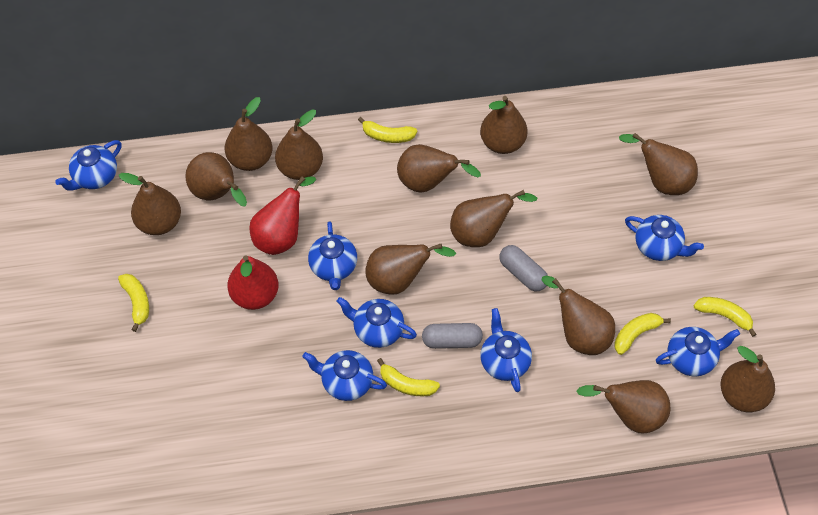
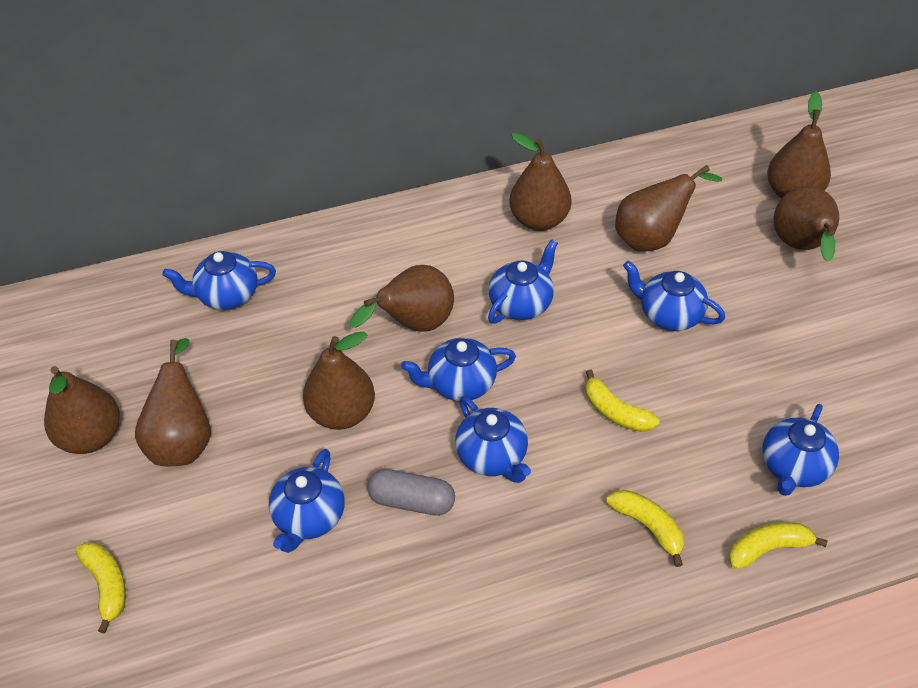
brown pear: 12 -> 8
grey capsule: 2 -> 1
red pear: 2 -> 0
yellow banana: 5 -> 4

